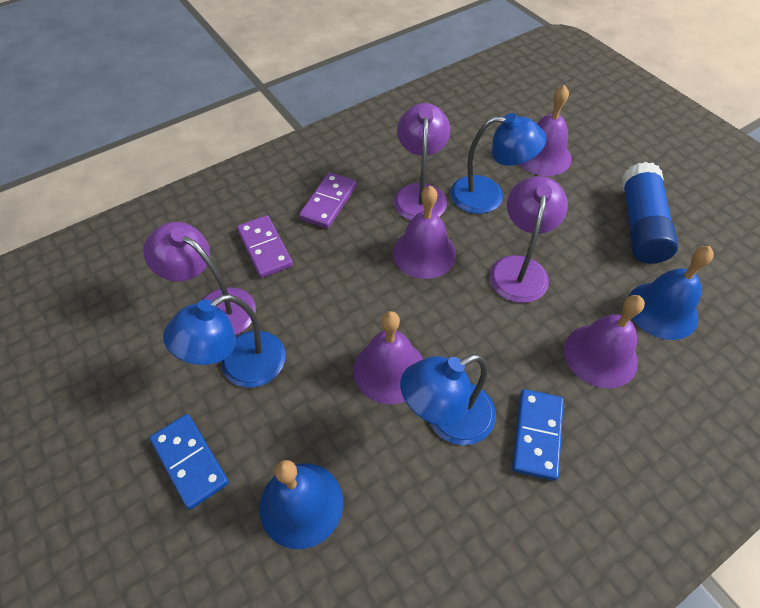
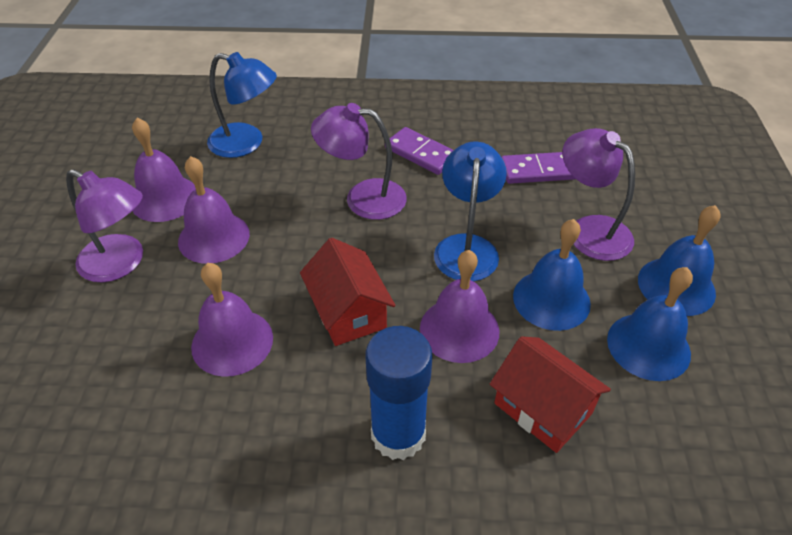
blue bell: 2 -> 3
blue domino: 2 -> 0
blue lamp: 3 -> 2
red house: 0 -> 2

